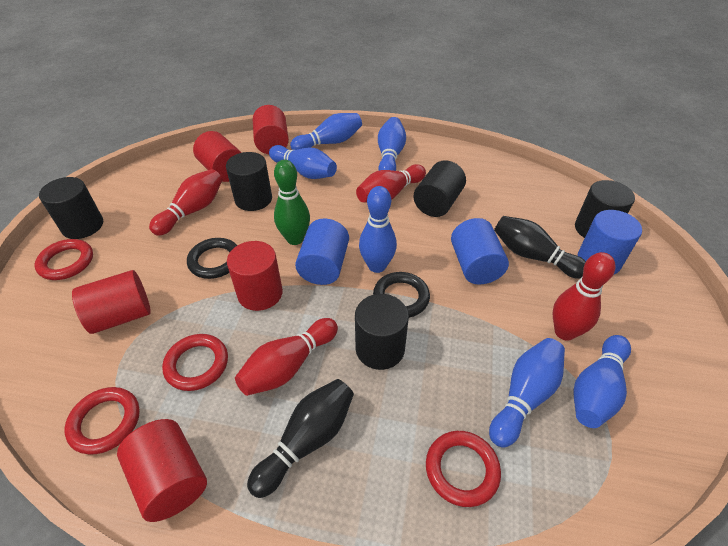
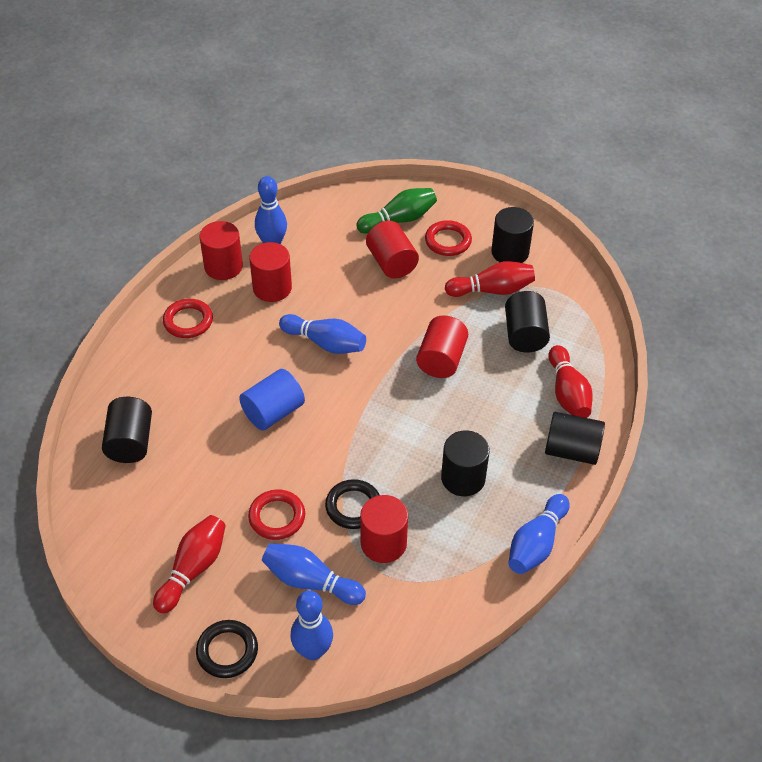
black bowling pin: 2 -> 0
blue bowling pin: 6 -> 5
blue cylinder: 3 -> 1
red bowling pin: 4 -> 3
red ring: 4 -> 3

